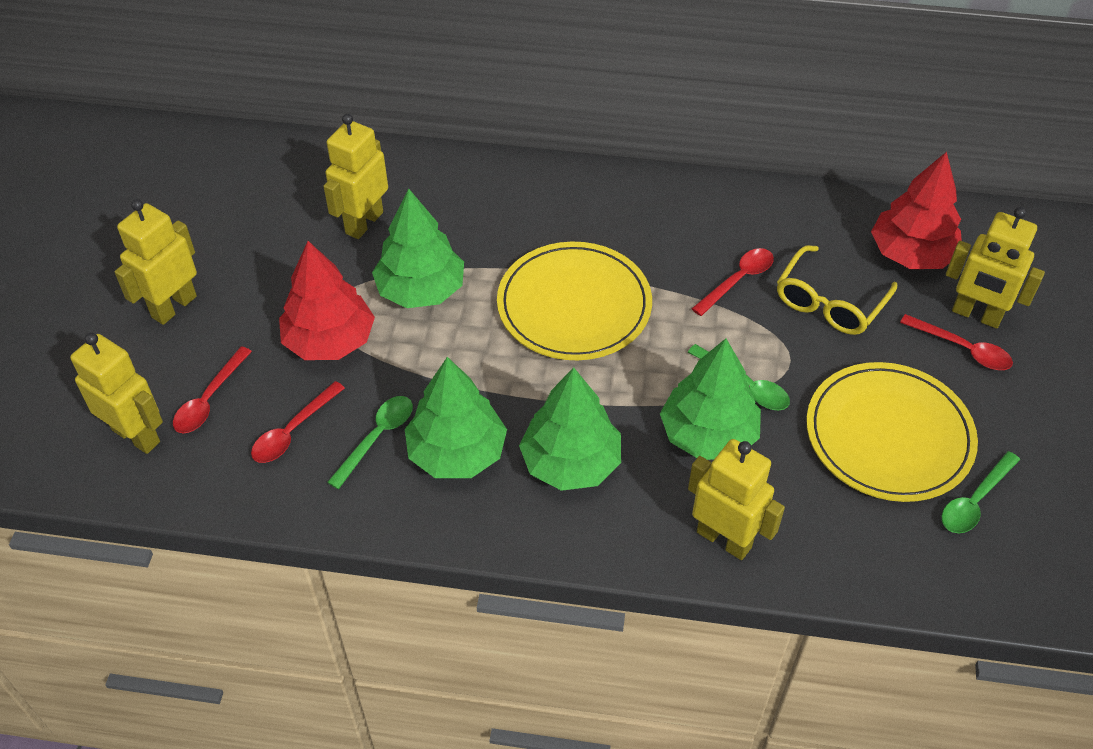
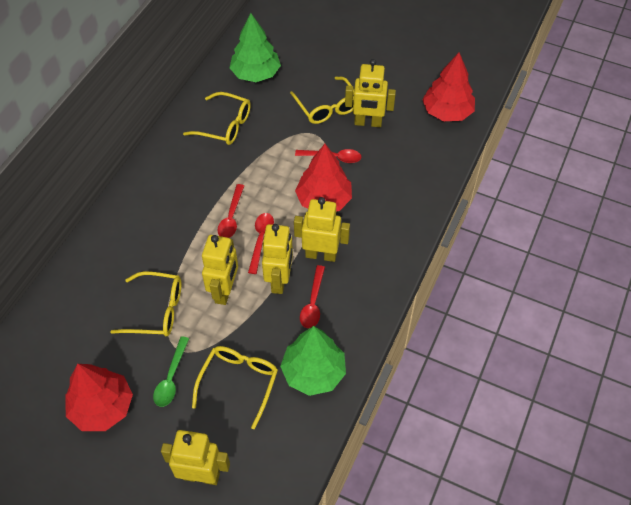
green spoon: 3 -> 1
green tree: 4 -> 2
red tree: 2 -> 3
yellow glasses: 1 -> 4
yellow plate: 2 -> 0

